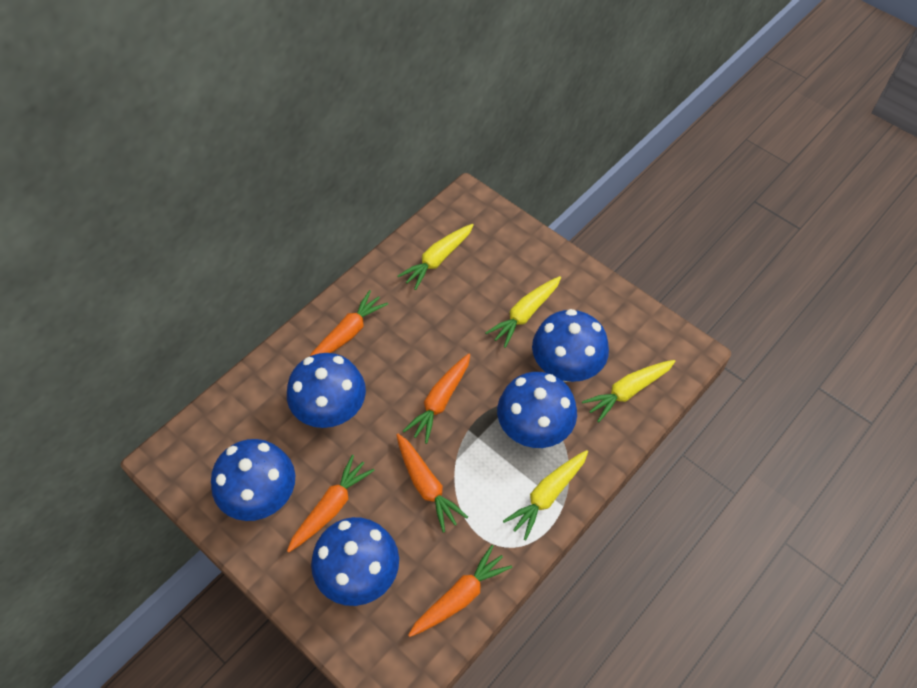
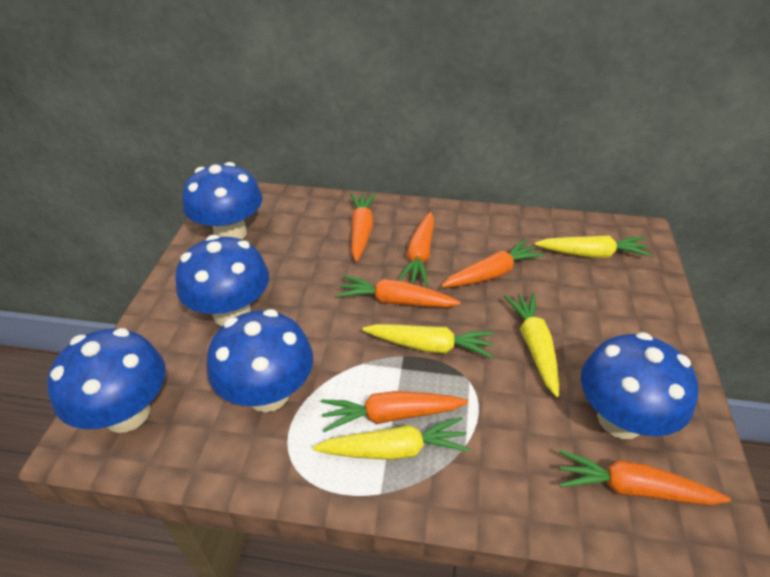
orange carrot: 5 -> 6

